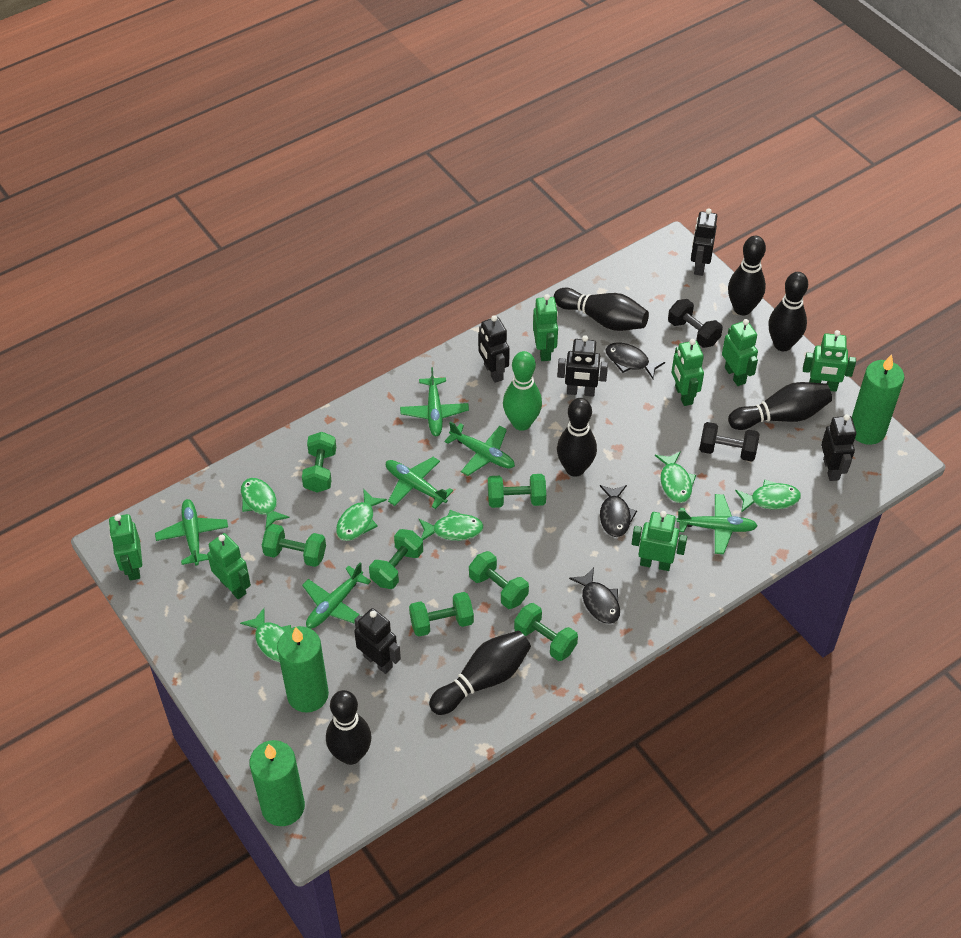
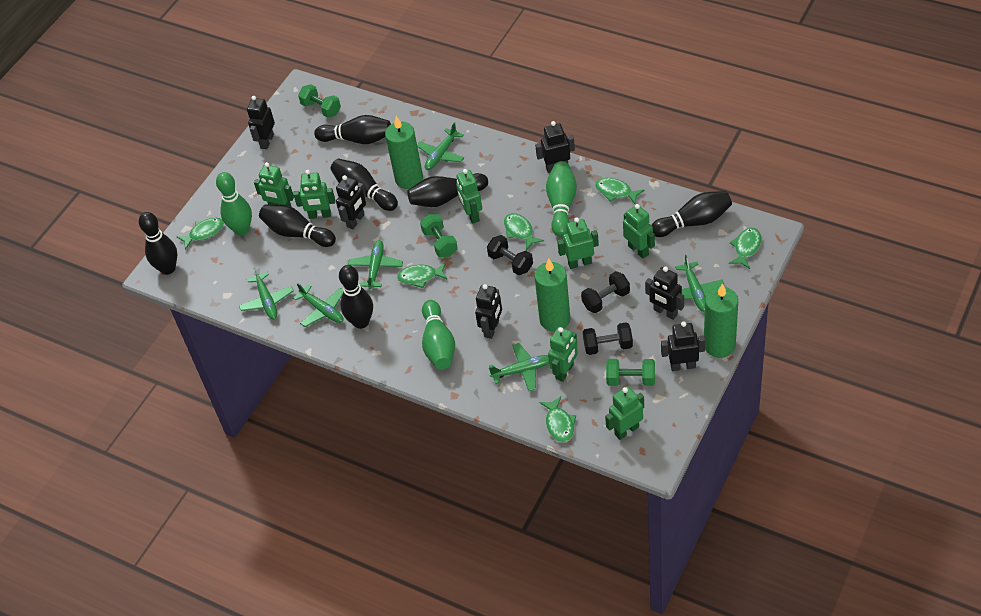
black dumbbell: 2 -> 3
black fish: 3 -> 0
black robot: 5 -> 6
green bowling pin: 1 -> 3
green dumbbell: 7 -> 3

